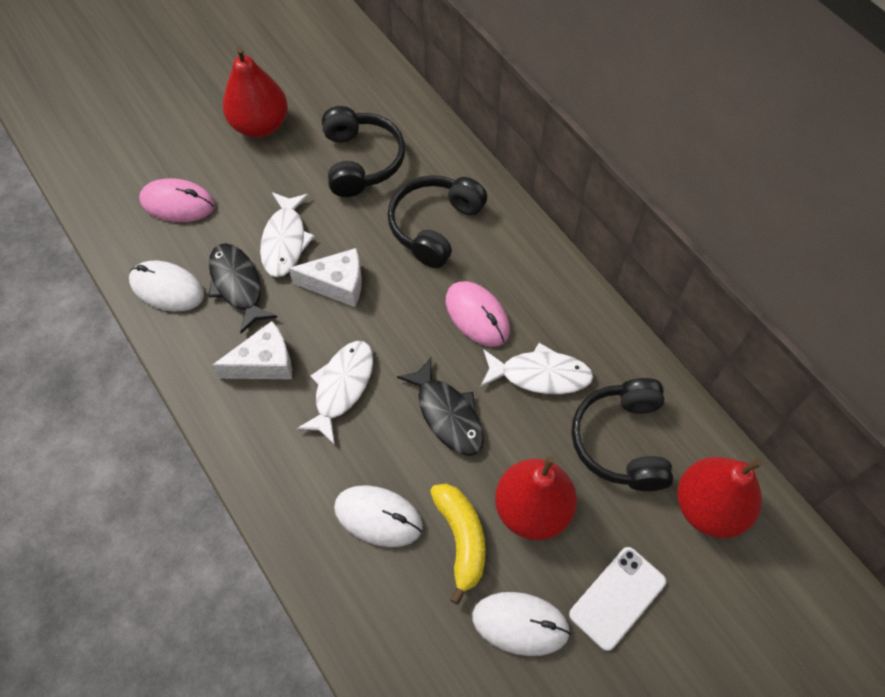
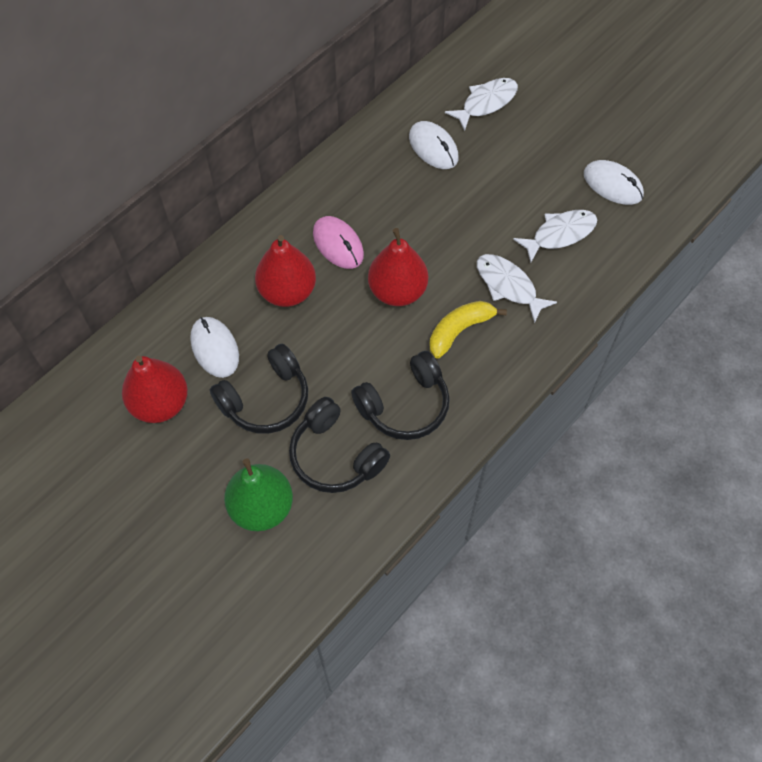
black fish: 2 -> 0
green pear: 0 -> 1
pink mouse: 2 -> 1
white cheese: 2 -> 0
white phone: 1 -> 0

